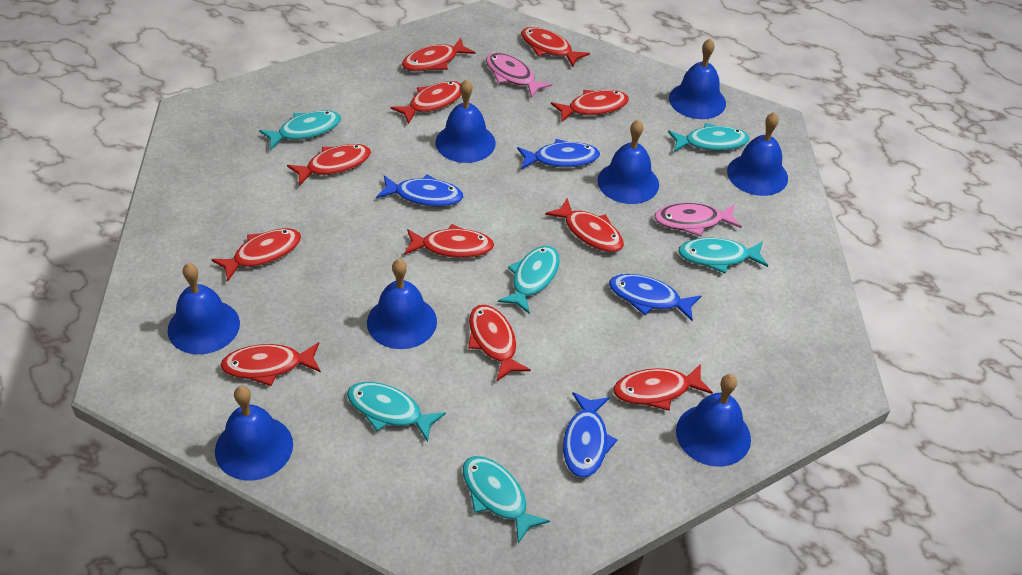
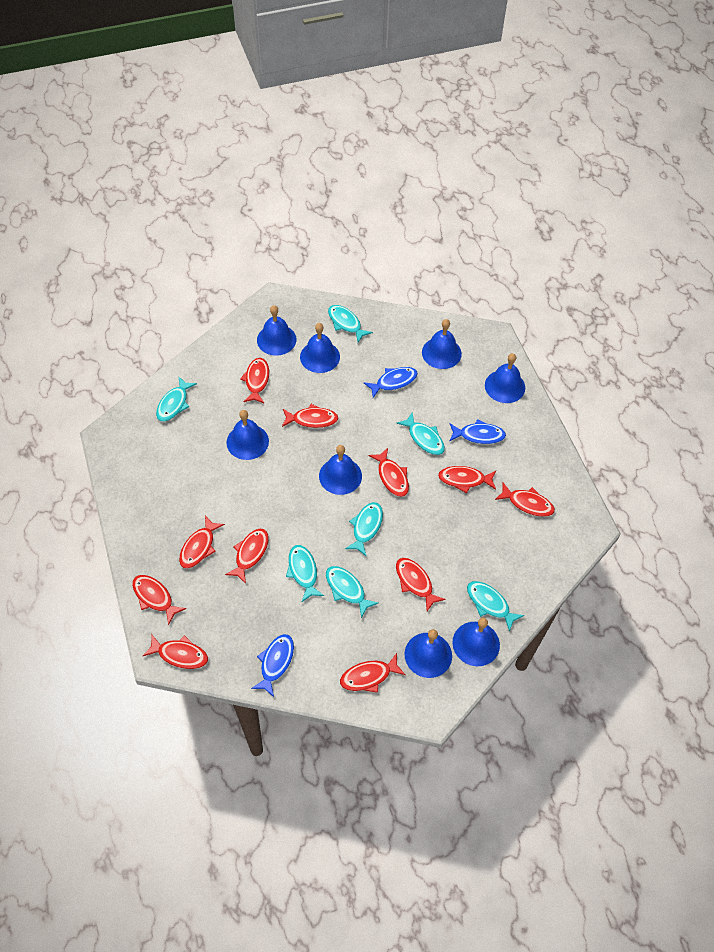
blue fish: 4 -> 3
pink fish: 2 -> 0
turquoise fish: 6 -> 7

